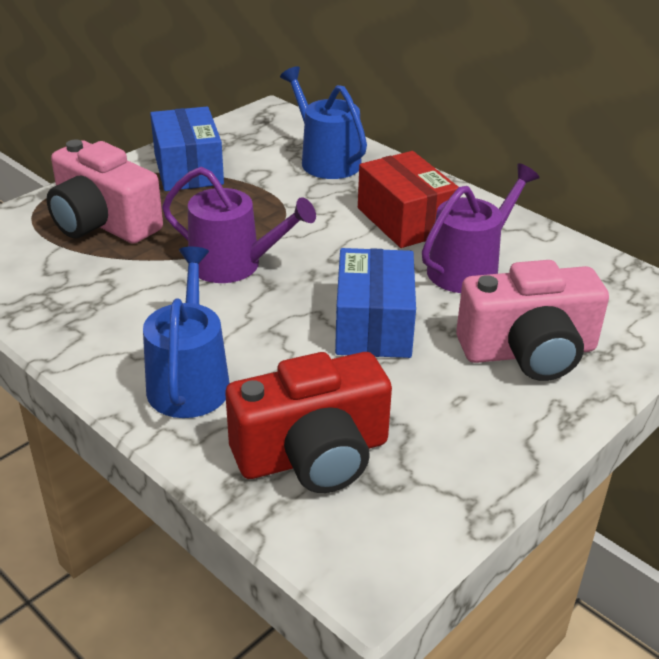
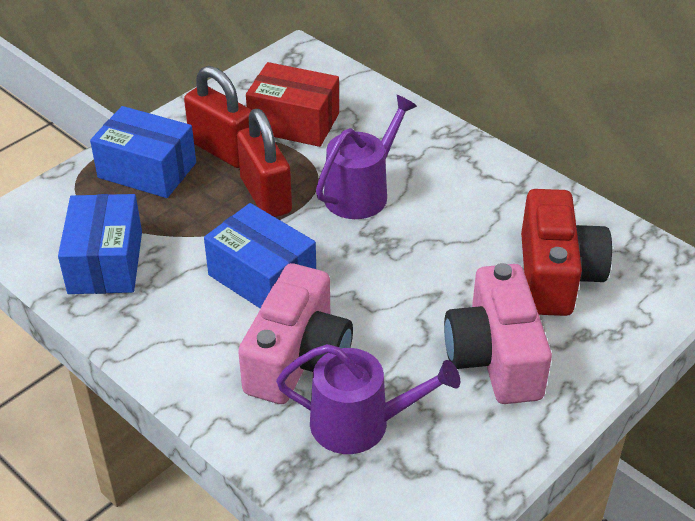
blue box: 2 -> 3
blue watering can: 2 -> 0
red padlock: 0 -> 2

